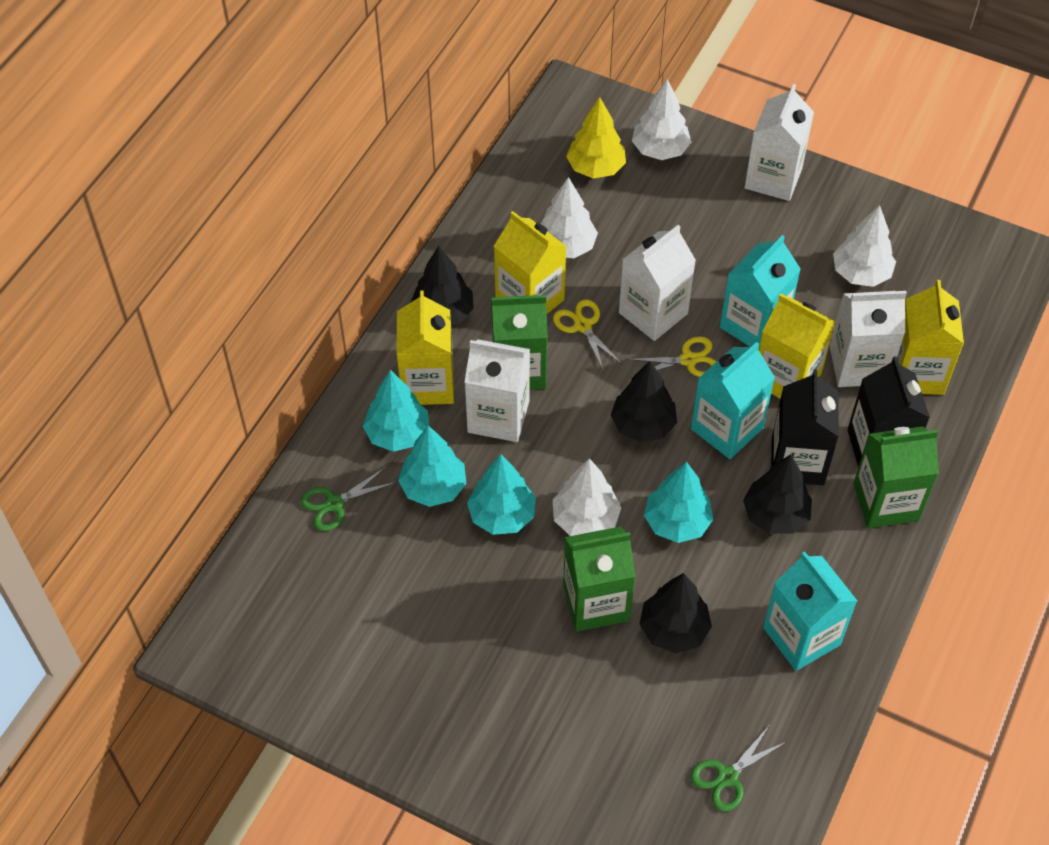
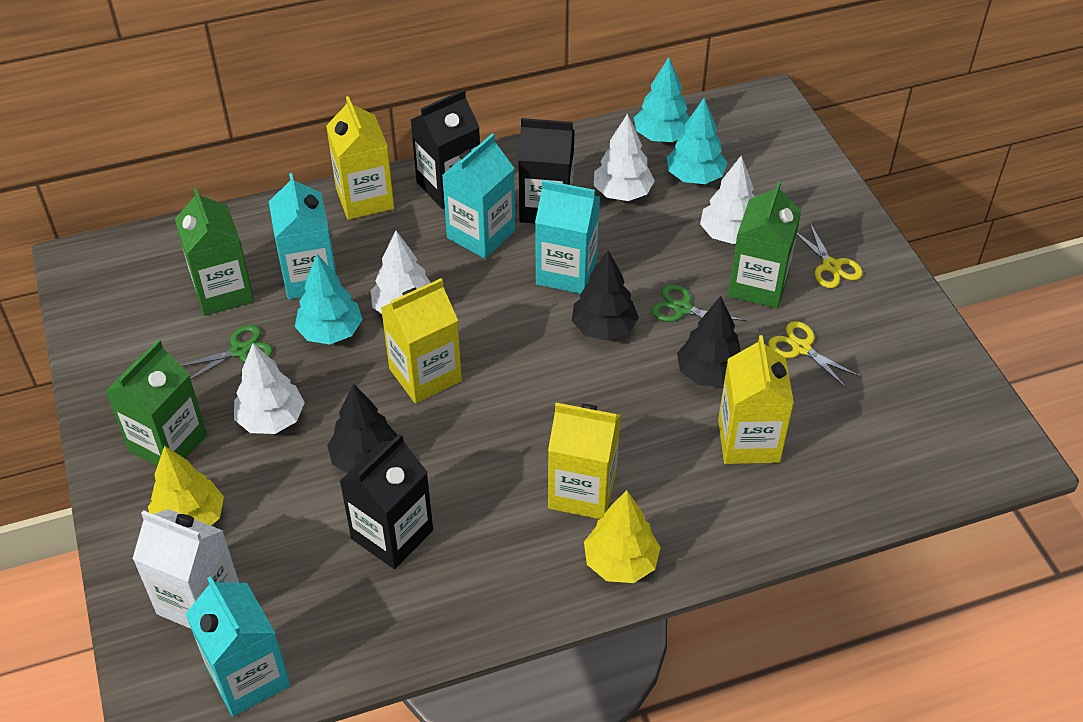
black carton: 2 -> 3
black tree: 4 -> 3
turquoise carton: 3 -> 4
turquoise tree: 4 -> 3
white carton: 4 -> 1
yellow tree: 1 -> 2

